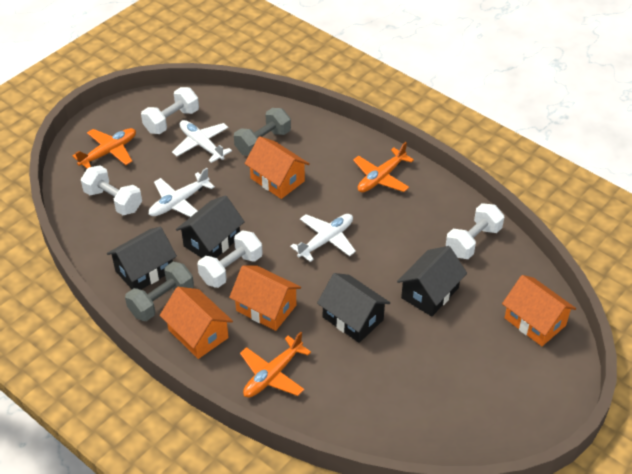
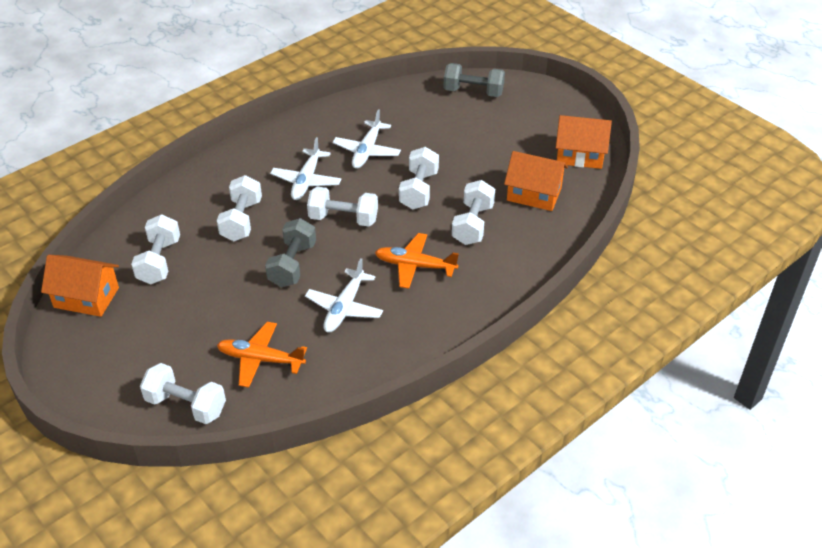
black house: 4 -> 0
orange house: 4 -> 3
orange plane: 3 -> 2
white dumbbell: 4 -> 6

